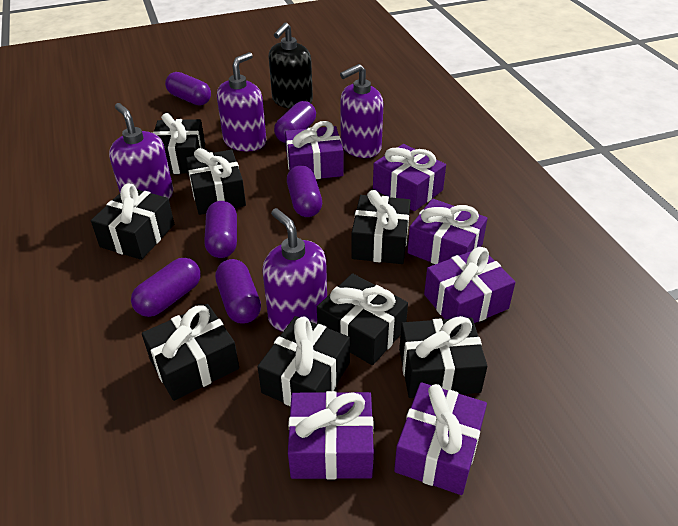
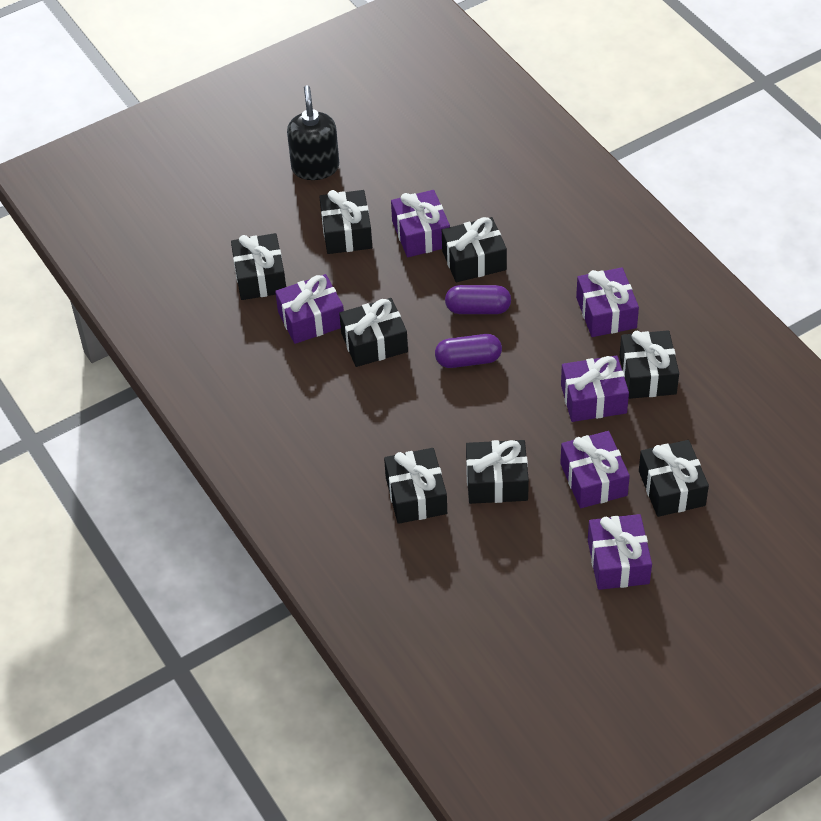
purple capsule: 6 -> 2
purple soap dispenser: 4 -> 0

